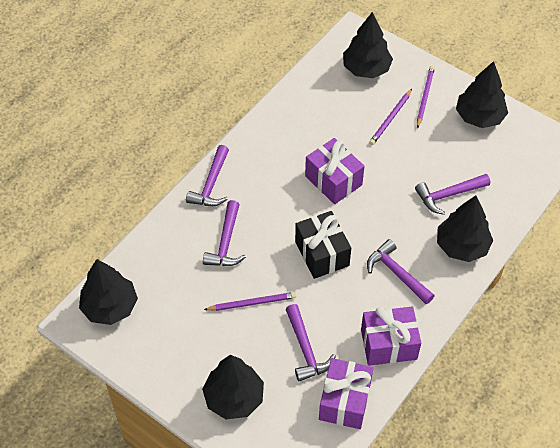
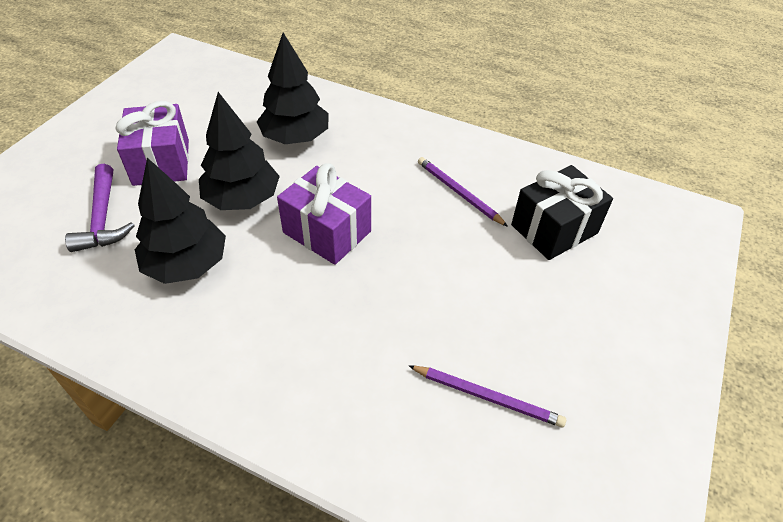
black tree: 5 -> 3
purple gift: 3 -> 2
purple hammer: 5 -> 1
purple pencil: 3 -> 2

